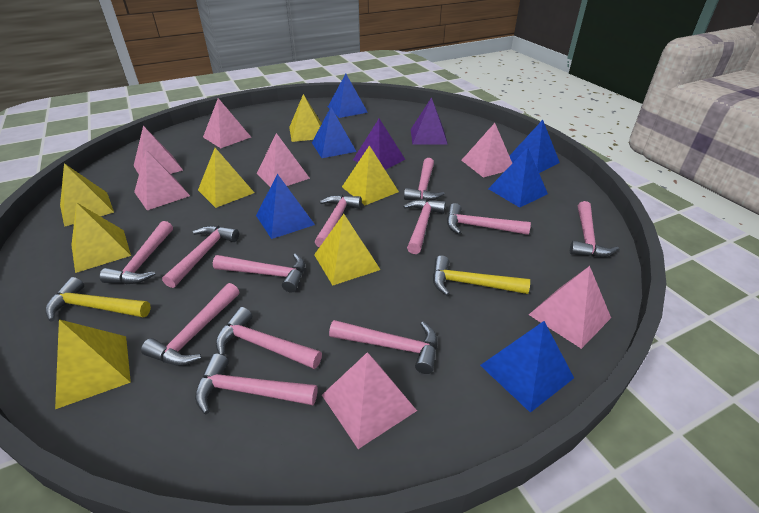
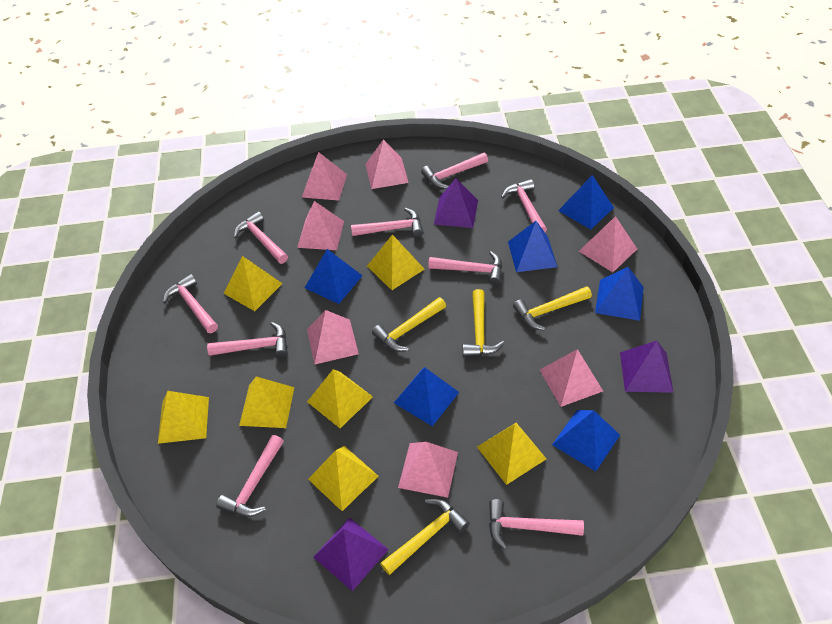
pink hammer: 12 -> 9
purple pyramid: 2 -> 3
yellow hammer: 2 -> 4

